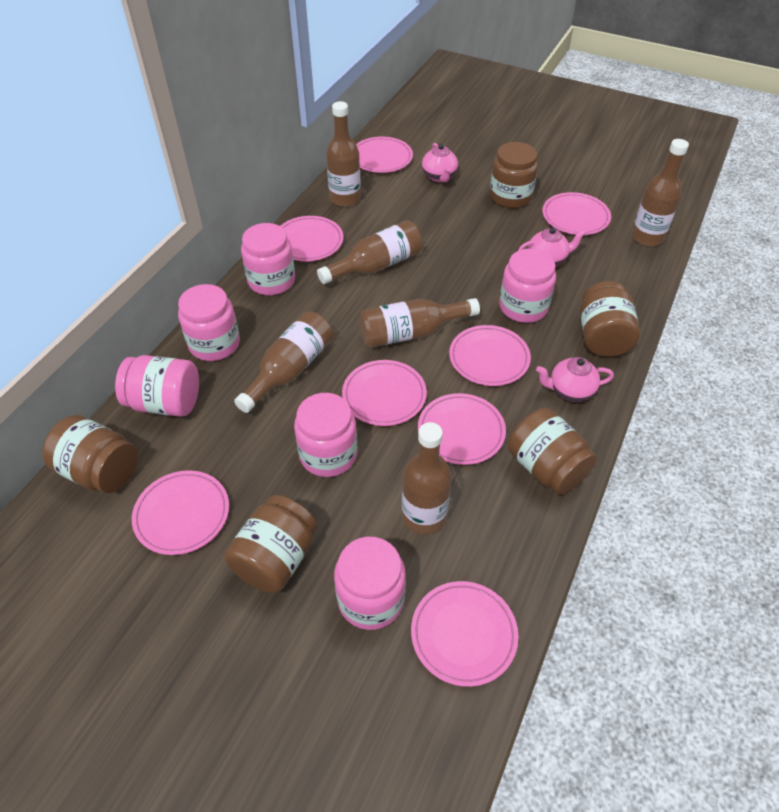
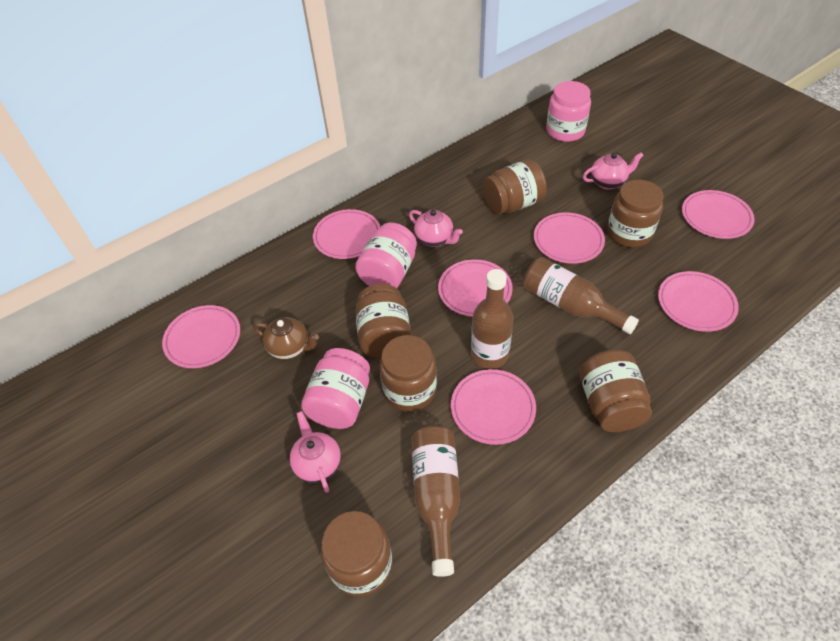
brown bottle: 6 -> 3
brown jar: 5 -> 6
brown teapot: 0 -> 1
pink jar: 6 -> 3
pink plate: 8 -> 7

